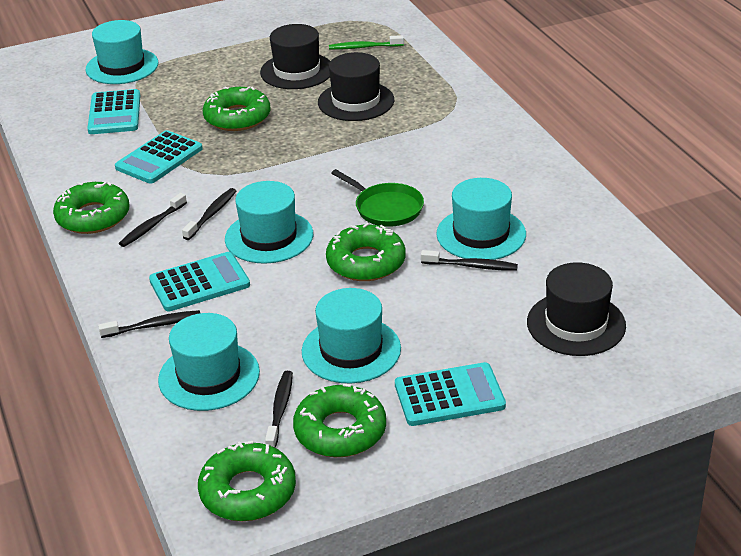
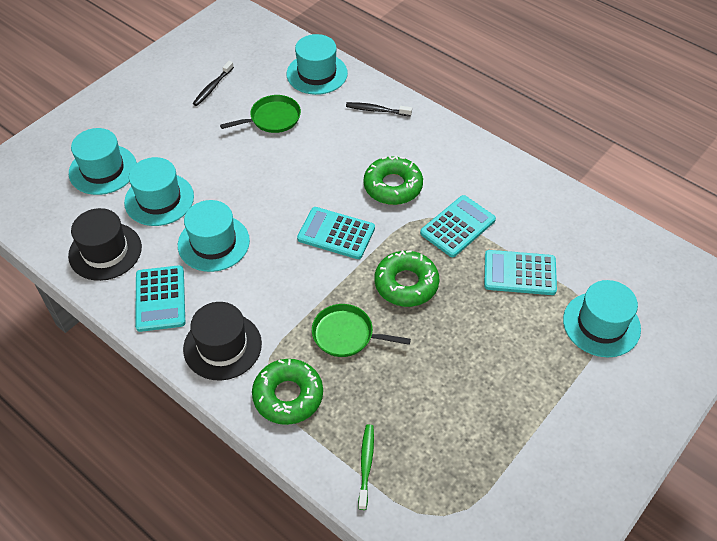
black hat: 3 -> 2
black toothbrush: 5 -> 2
green donut: 5 -> 3
green pan: 1 -> 2

